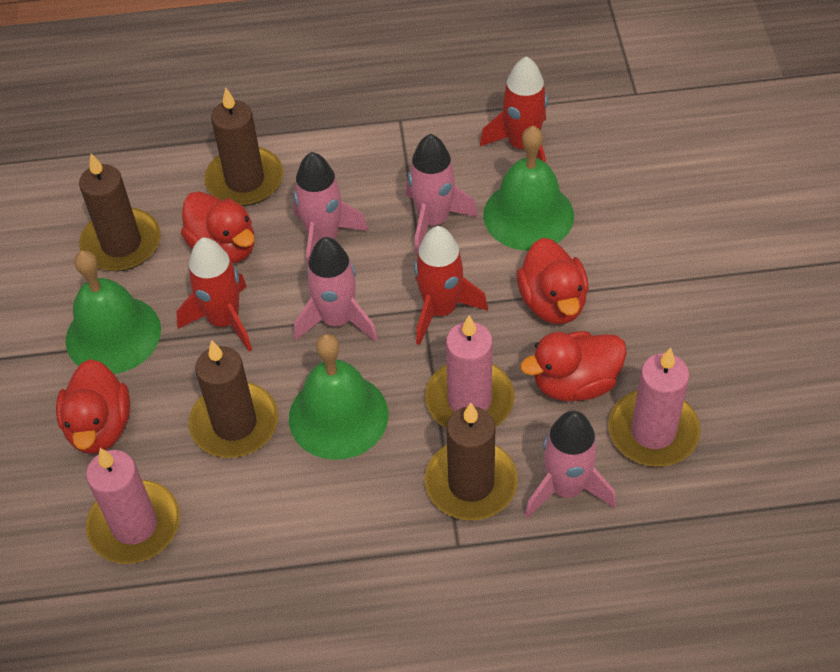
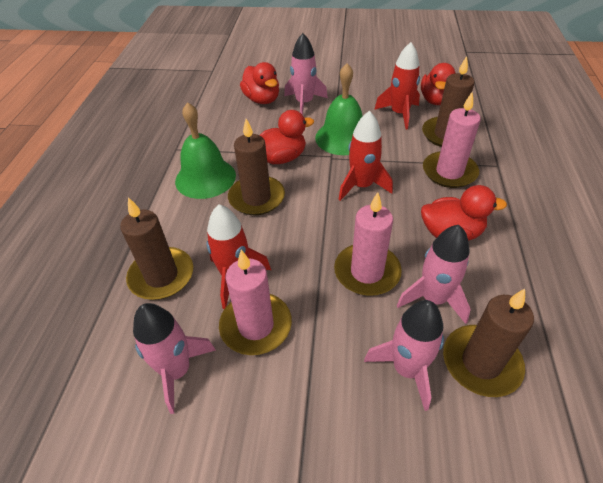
green bell: 3 -> 2

